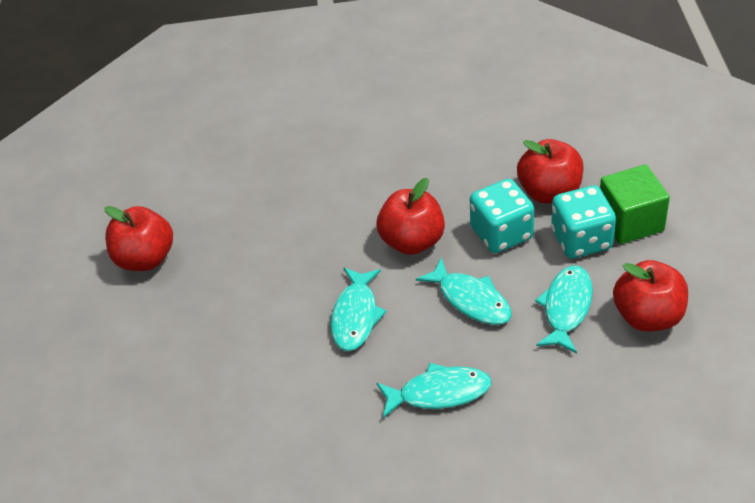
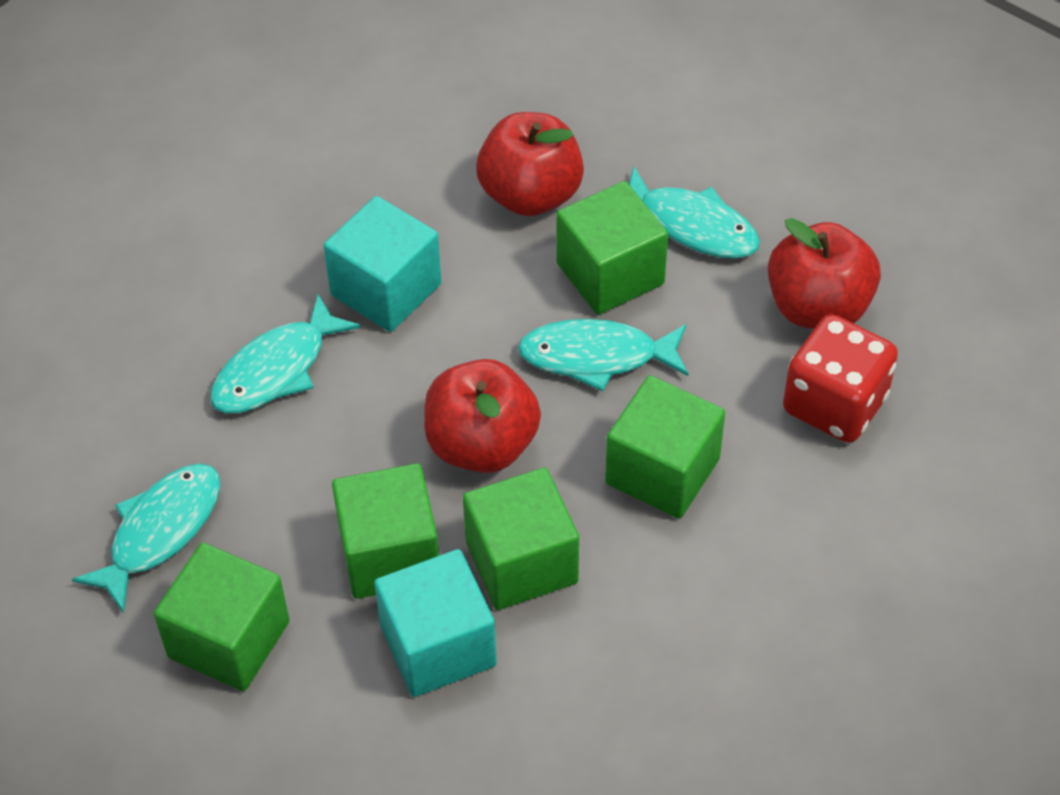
green cube: 1 -> 5
red apple: 4 -> 3
red dice: 0 -> 1
turquoise cube: 0 -> 2
turquoise dice: 2 -> 0

